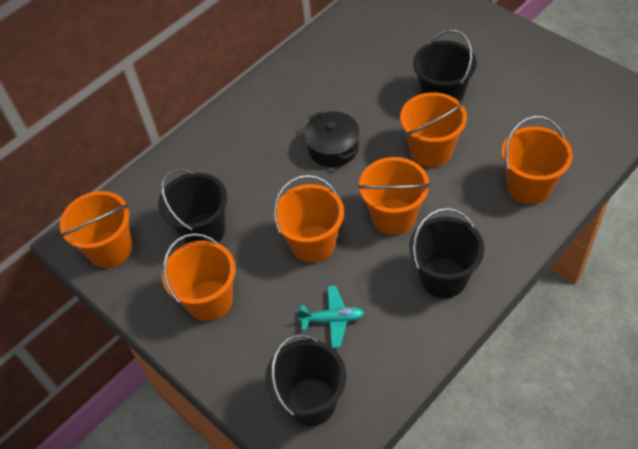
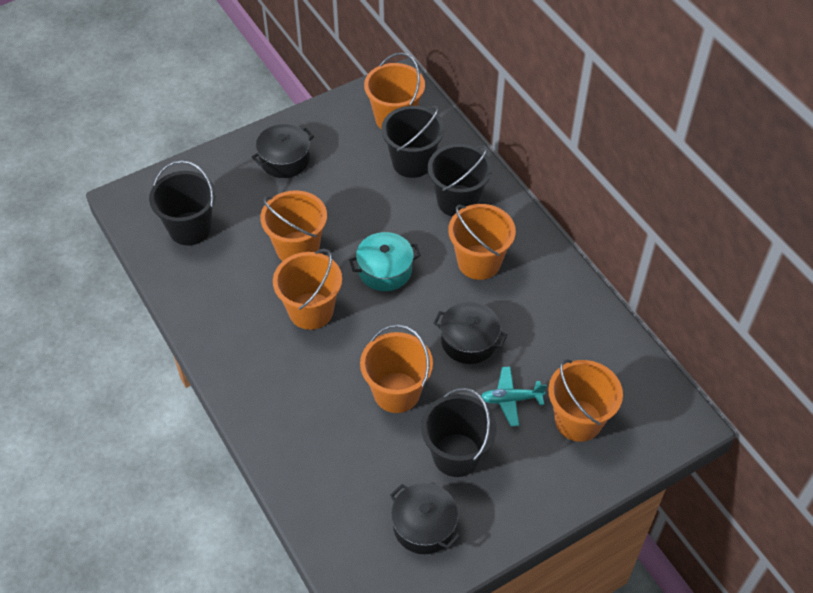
black pot: 1 -> 3
turquoise pot: 0 -> 1

